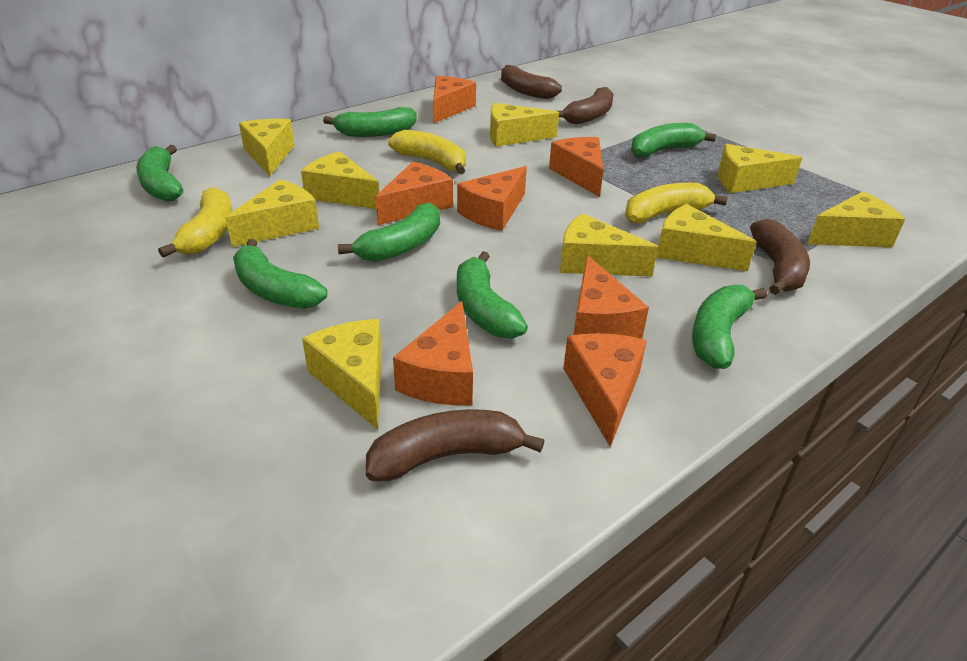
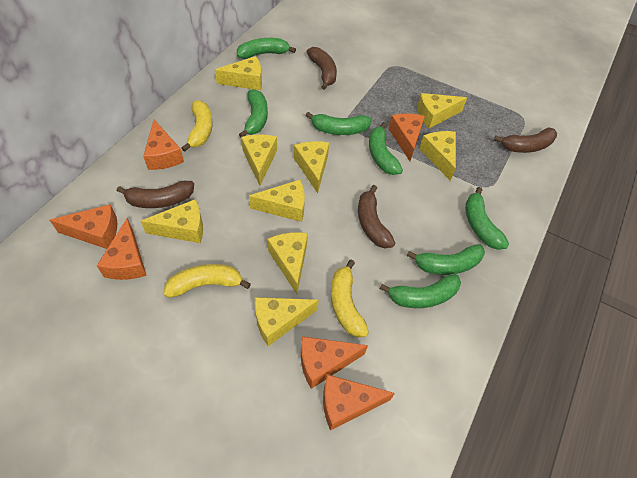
orange cheese: 7 -> 6

